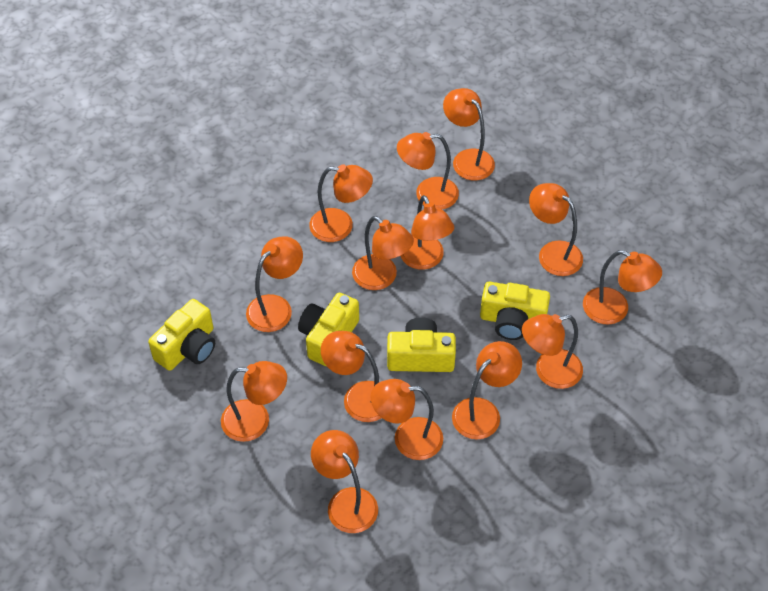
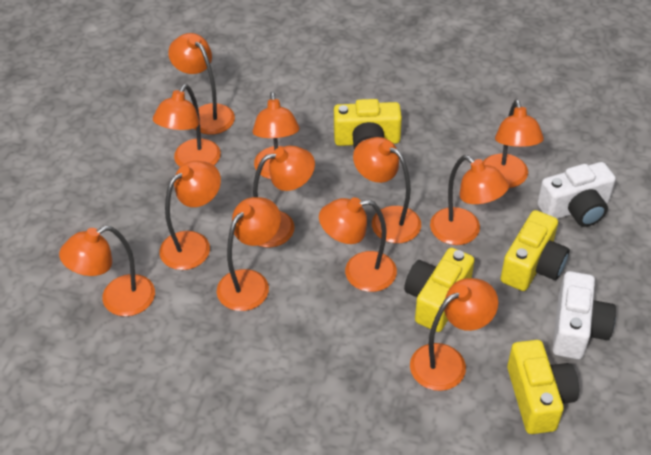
orange lamp: 14 -> 12
white camera: 0 -> 2

